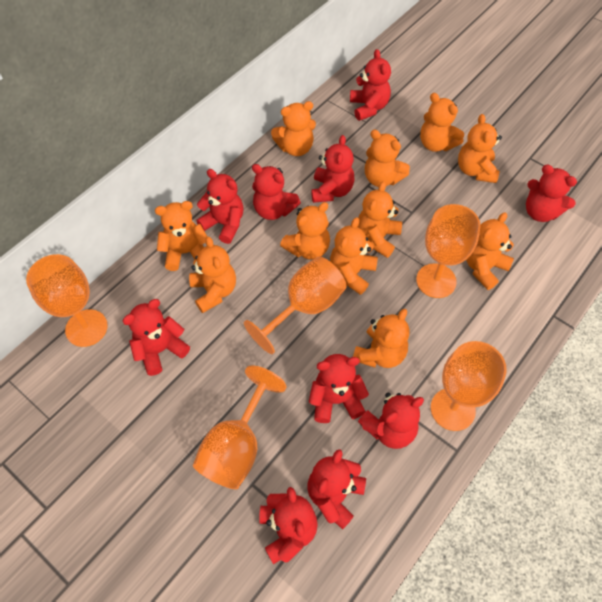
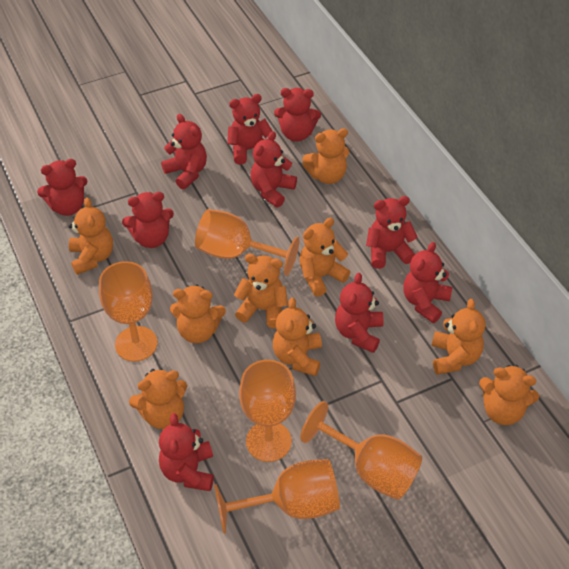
orange teddy bear: 11 -> 9

